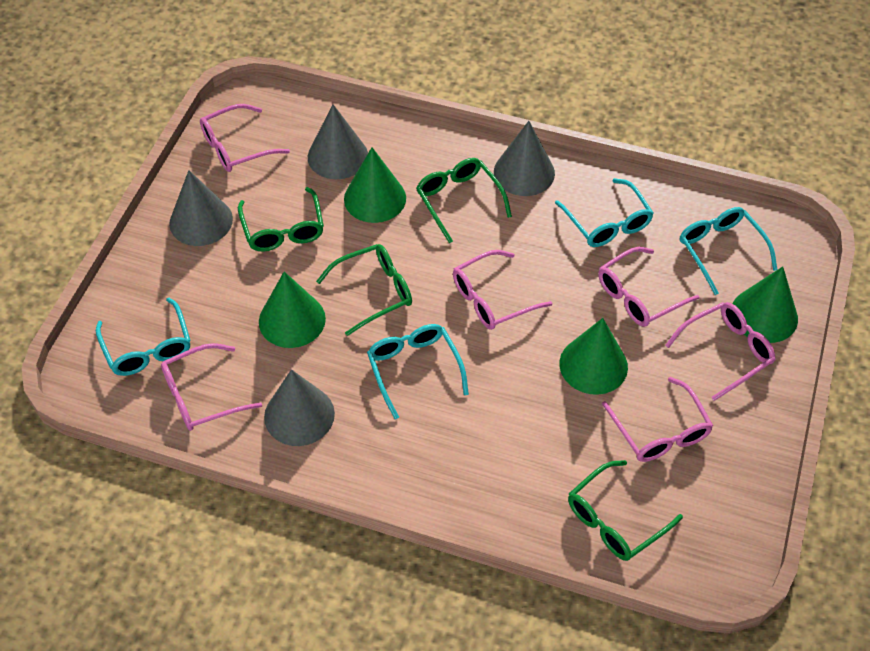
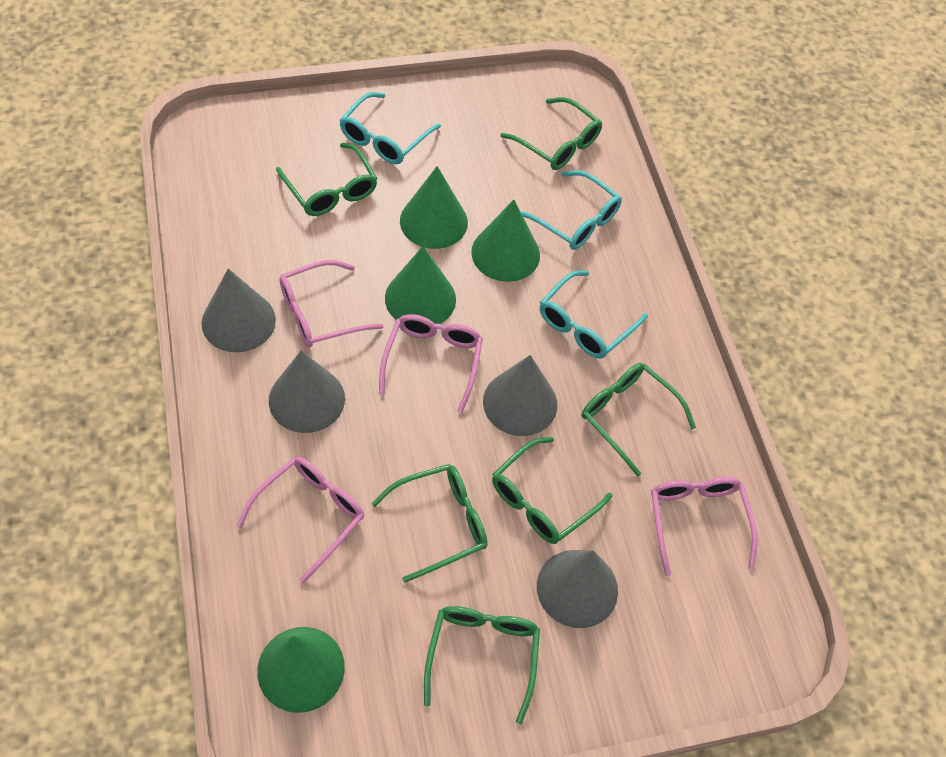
green glasses: 4 -> 6
pink glasses: 6 -> 4
turquoise glasses: 4 -> 3

